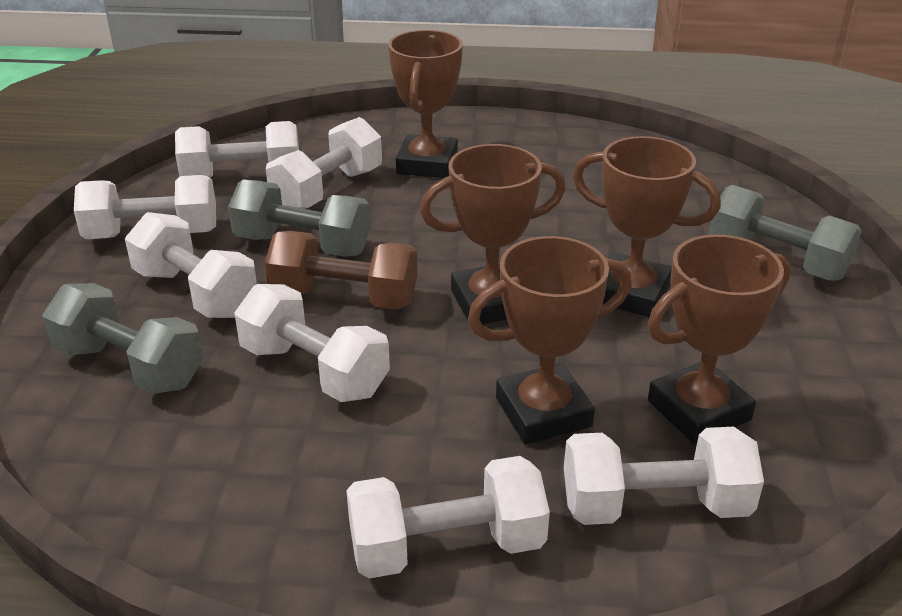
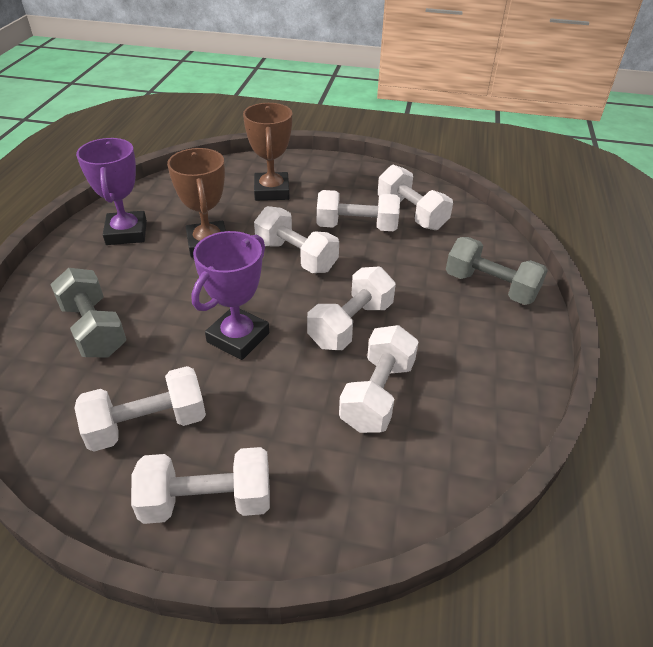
brown dumbbell: 1 -> 0
brown trophy: 5 -> 2
grey dumbbell: 3 -> 2
purple trophy: 0 -> 2

